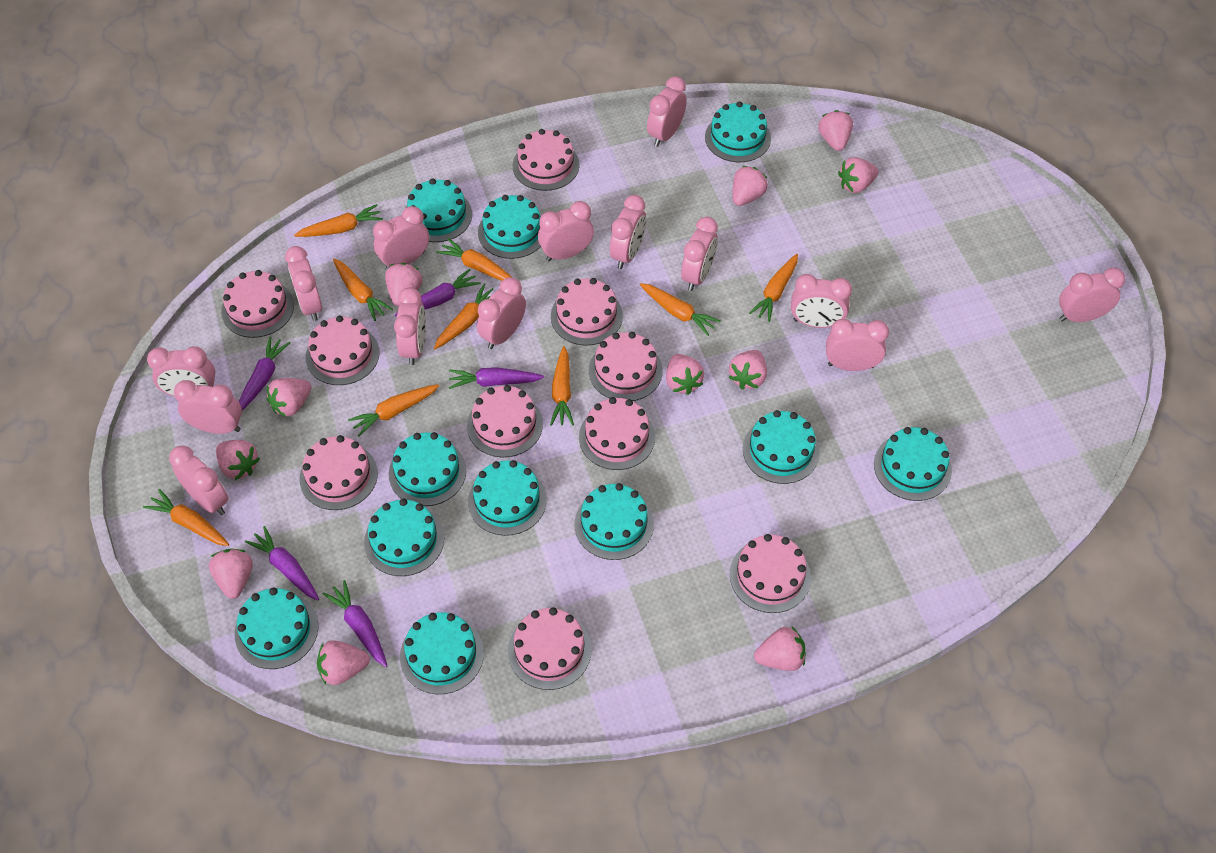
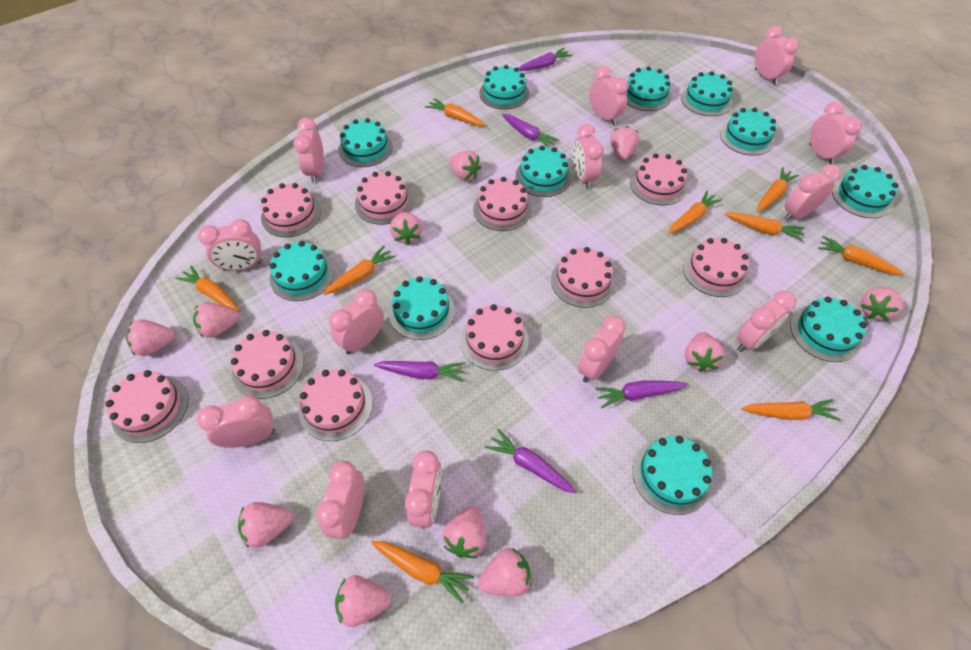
pink clock: 14 -> 13

